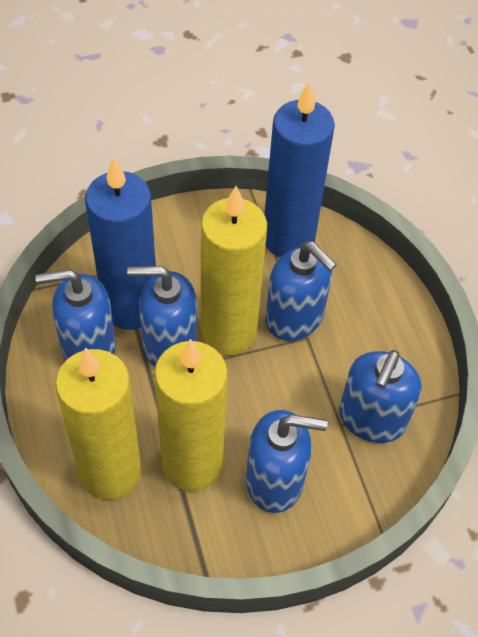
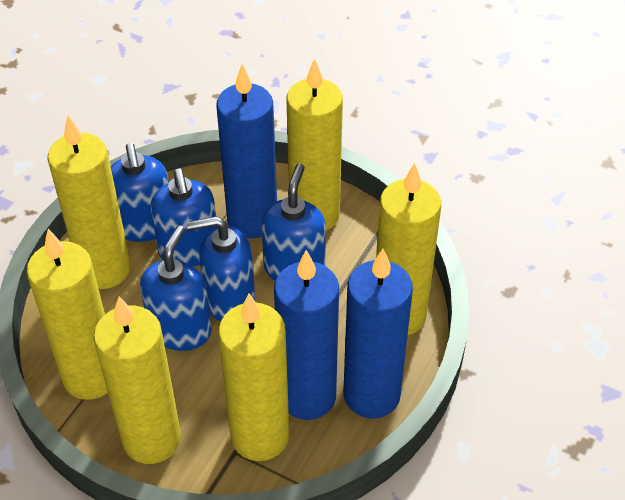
blue candle: 2 -> 3
yellow candle: 3 -> 6

